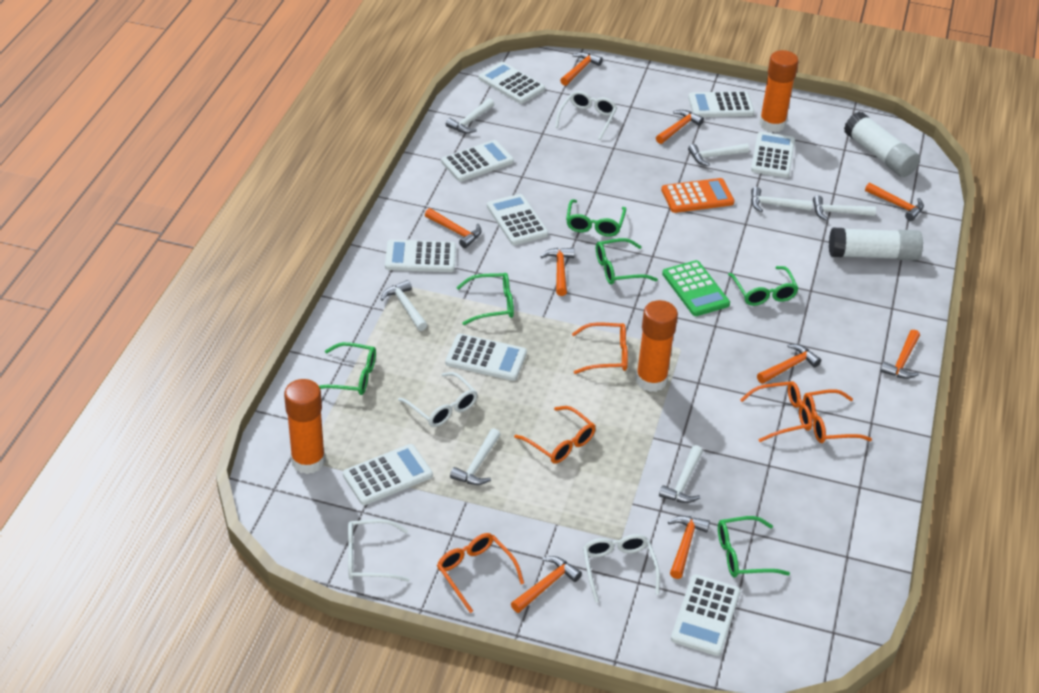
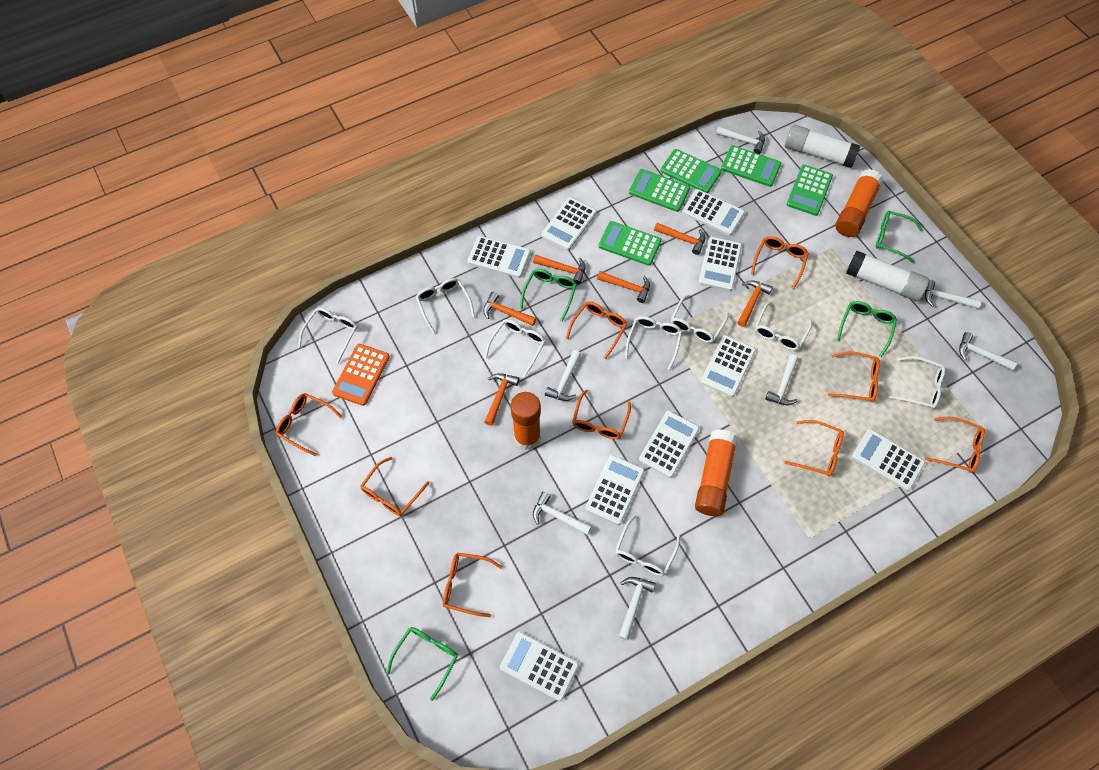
green calculator: 1 -> 5
green glasses: 6 -> 4
orange glasses: 5 -> 9
orange hammer: 9 -> 6
white glasses: 4 -> 8

